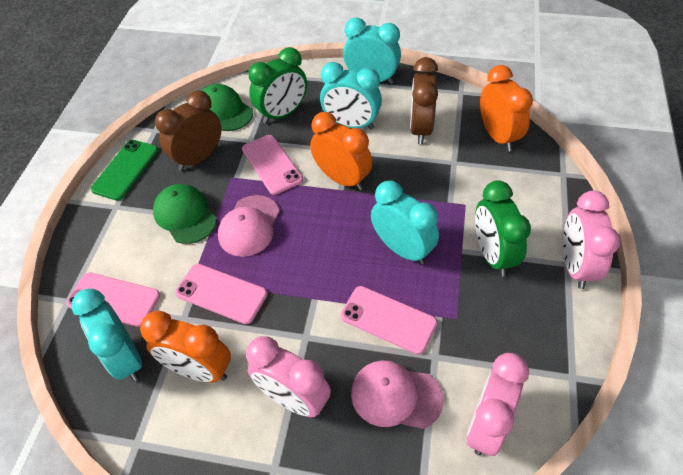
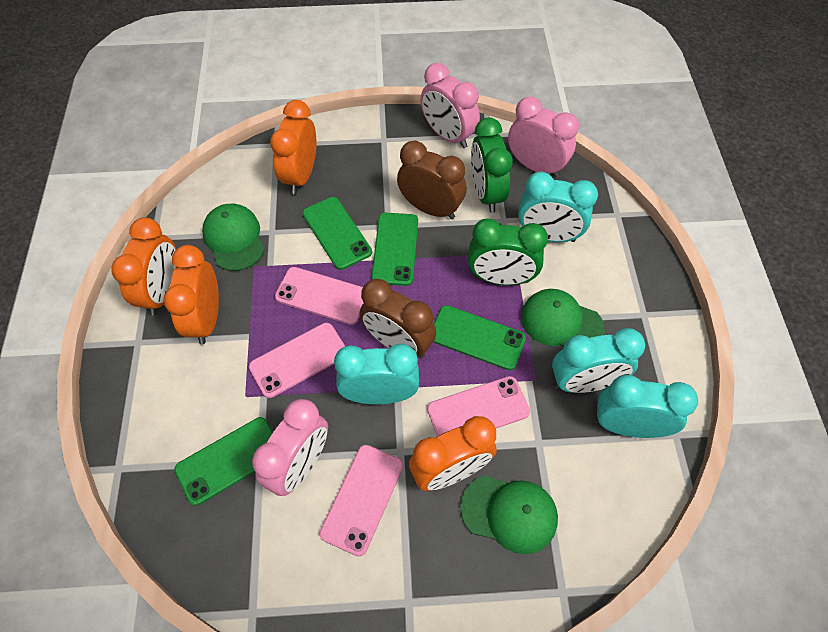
green cap: 2 -> 3
green phone: 1 -> 4
orange clock: 3 -> 4
pink cap: 2 -> 0

